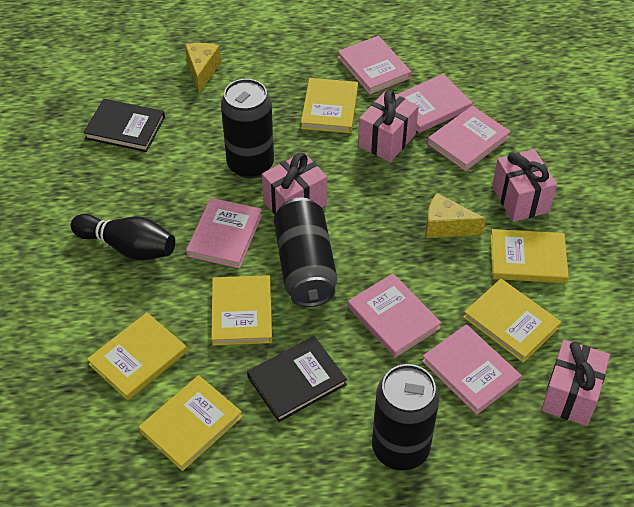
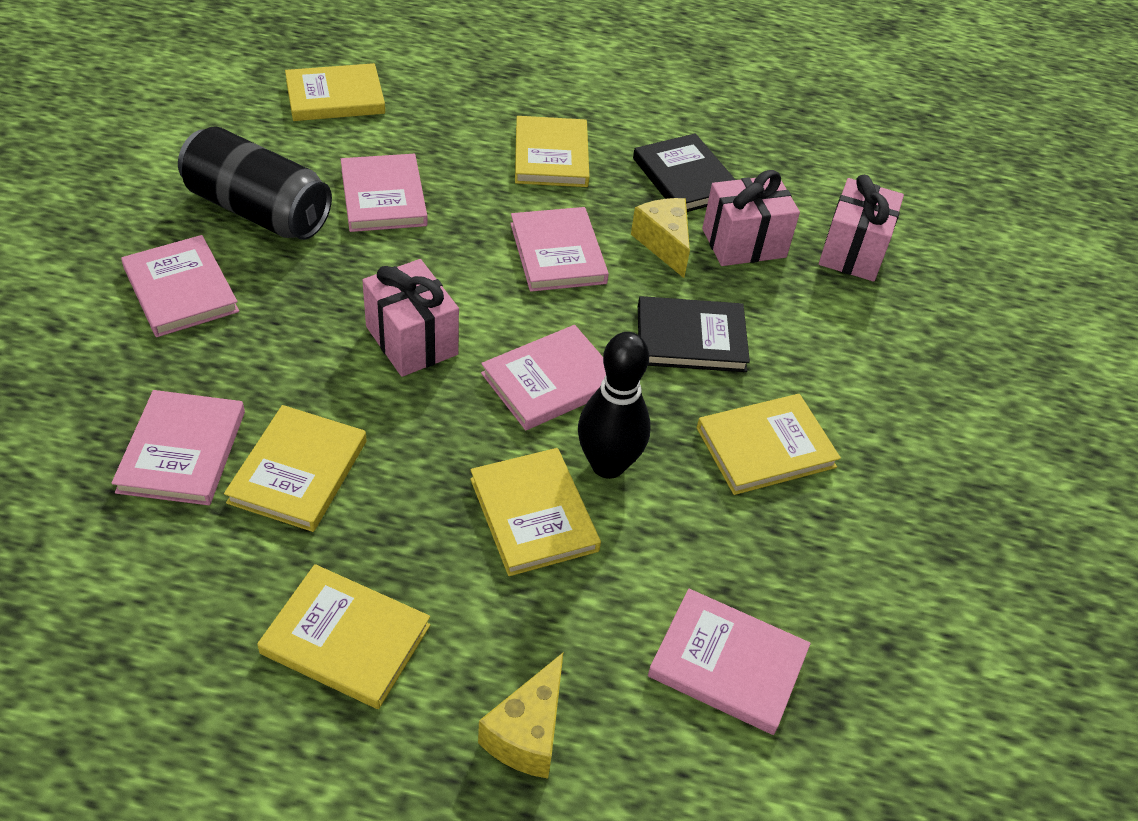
black can: 3 -> 1
pink gift: 4 -> 3

